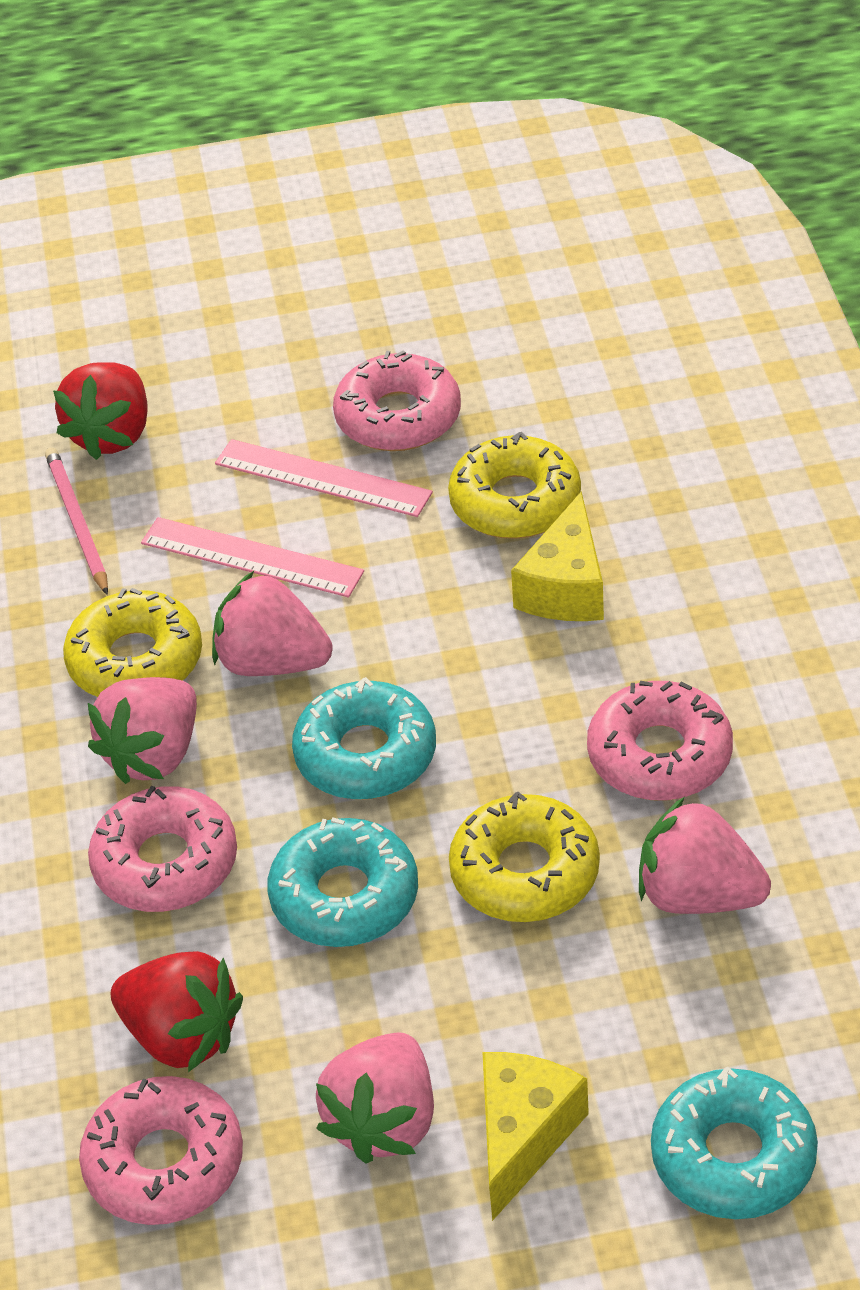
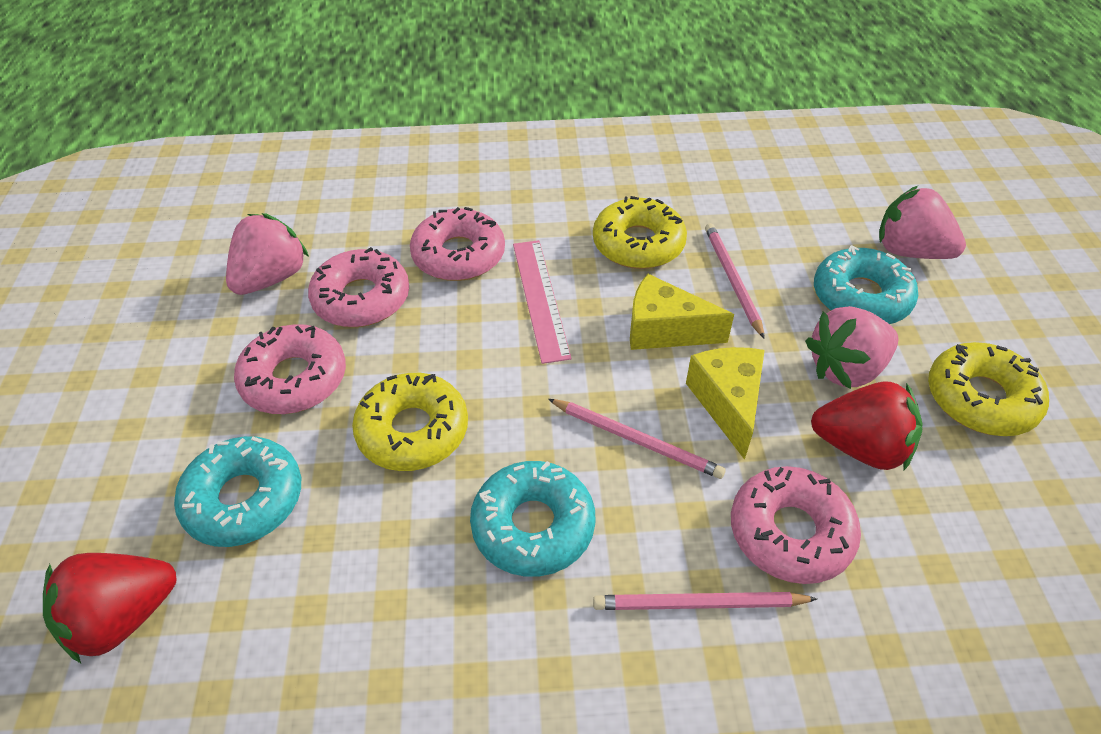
pink pencil: 1 -> 3
pink ruler: 2 -> 1
pink strawberry: 4 -> 3

